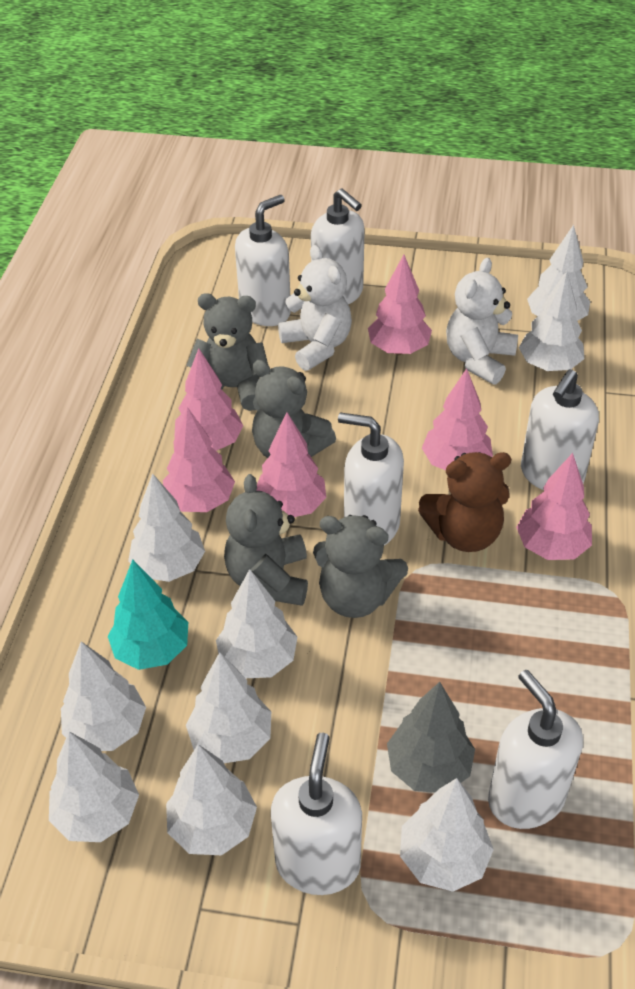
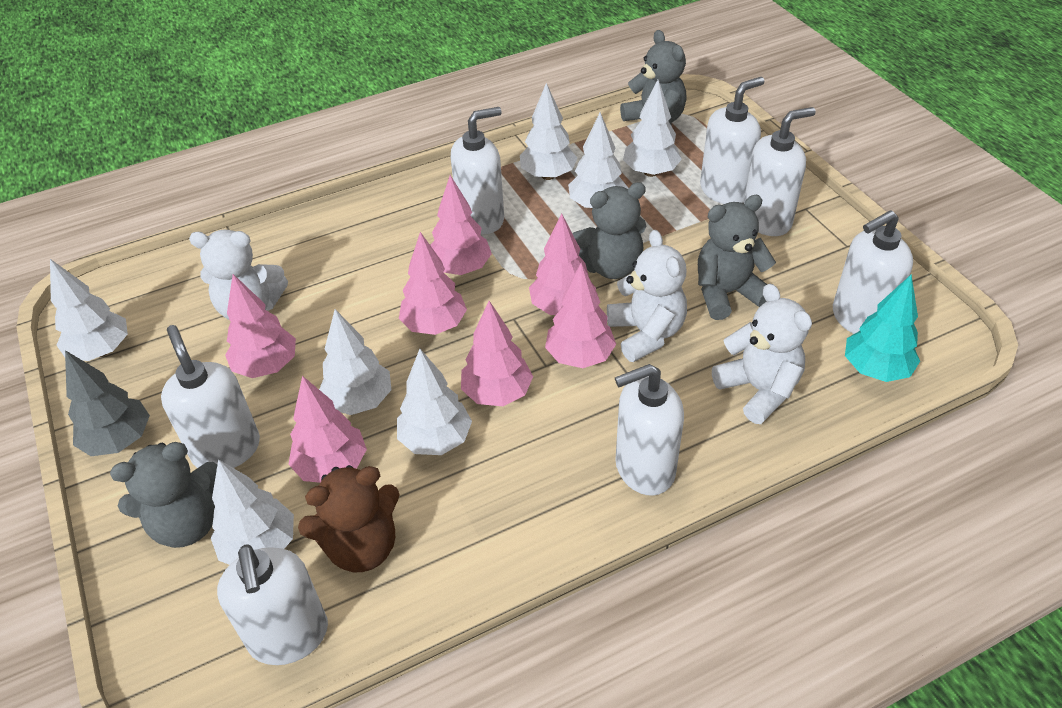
pink tree: 6 -> 7
white soap dispenser: 6 -> 7
white teddy bear: 2 -> 3
white tree: 9 -> 7

